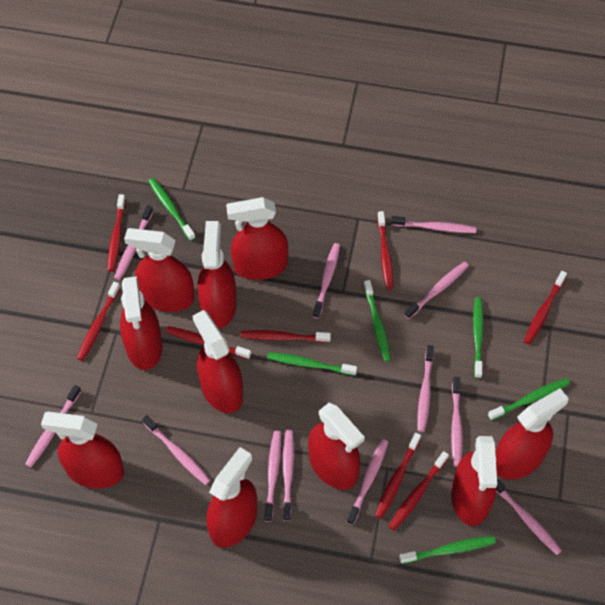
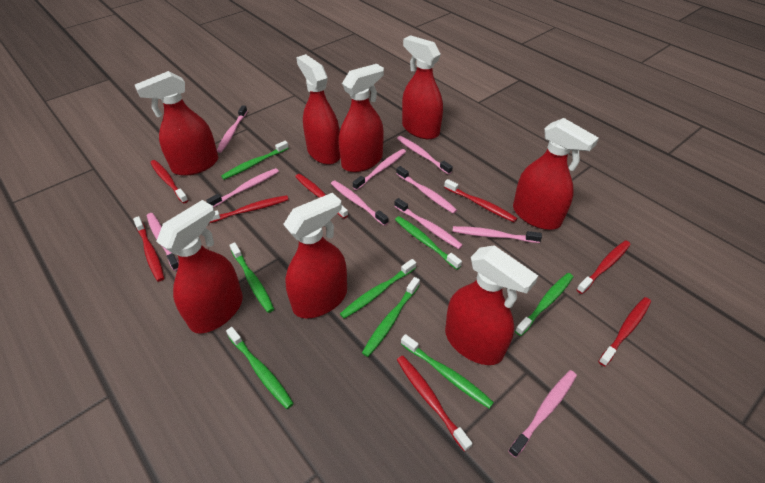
green toothbrush: 6 -> 8
pink toothbrush: 12 -> 10
red spray bottle: 10 -> 8

